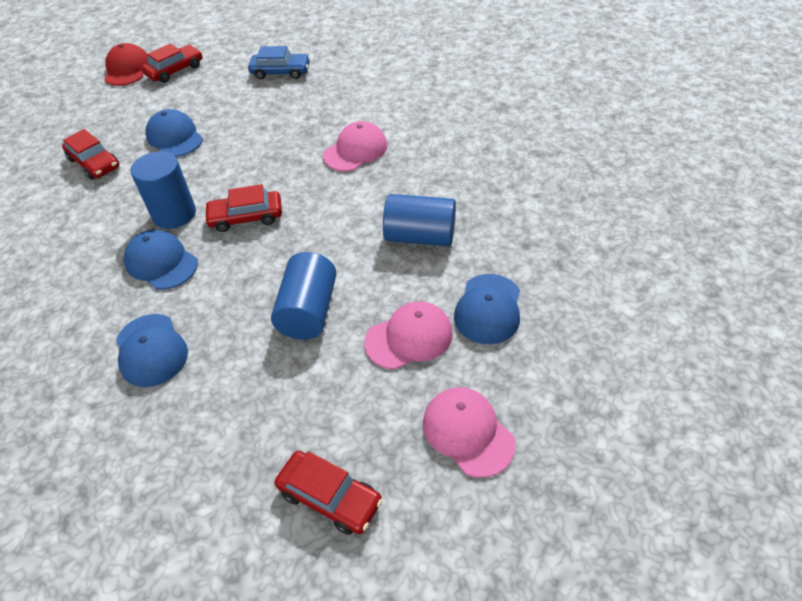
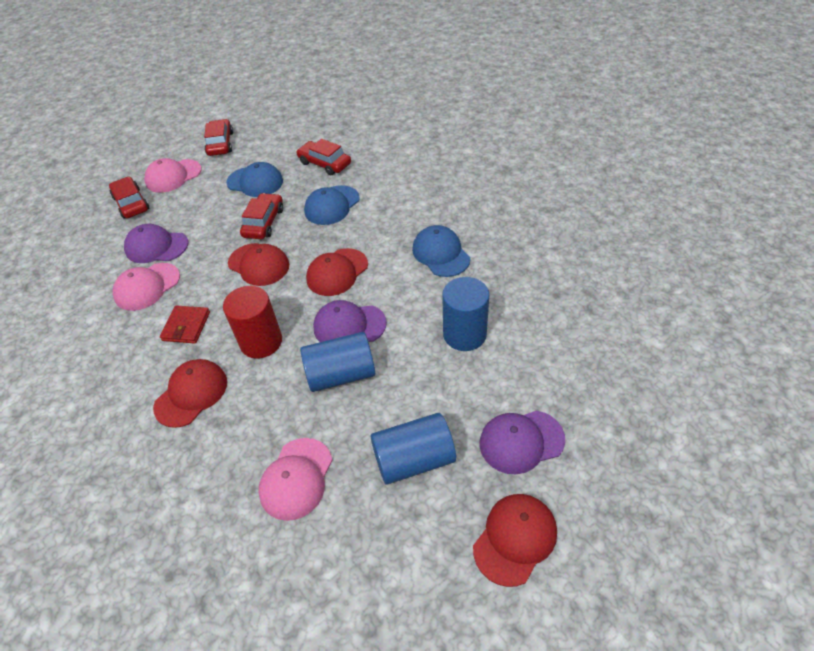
blue cap: 4 -> 3
blue car: 1 -> 0
purple cap: 0 -> 3
red cap: 1 -> 4
red cylinder: 0 -> 1
red wallet: 0 -> 1

